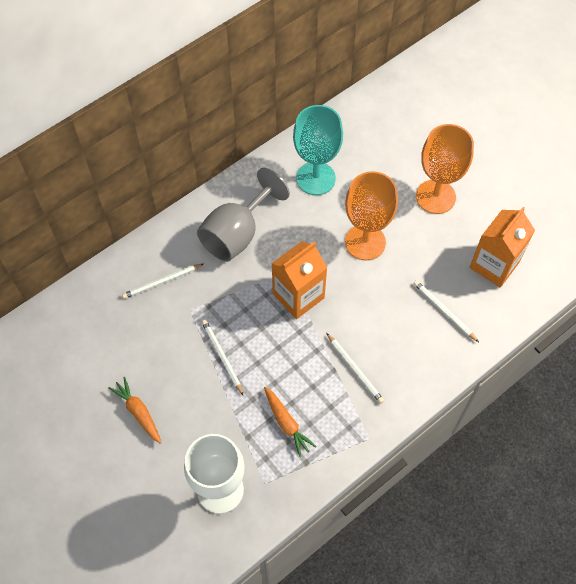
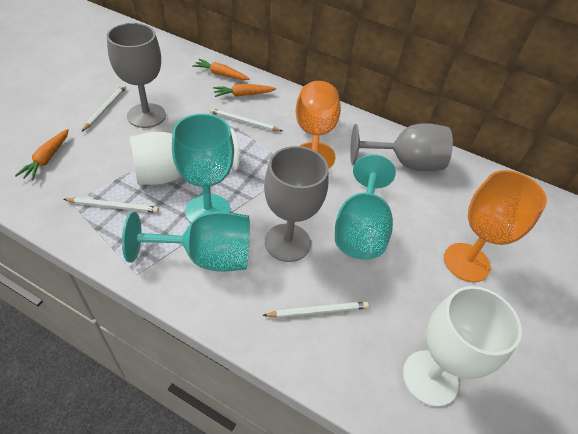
grey goblet: 1 -> 3
orange carrot: 2 -> 3
orange carton: 2 -> 0
turquoise goblet: 1 -> 3
white goblet: 1 -> 2

